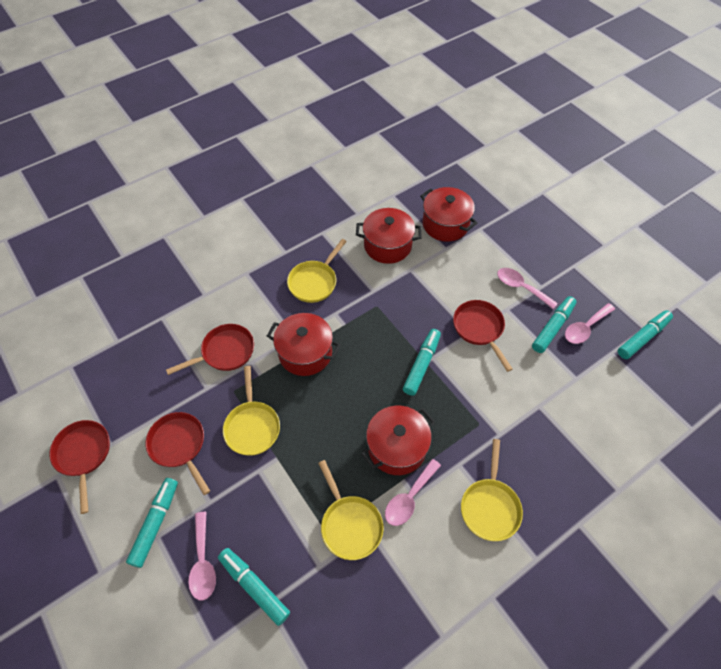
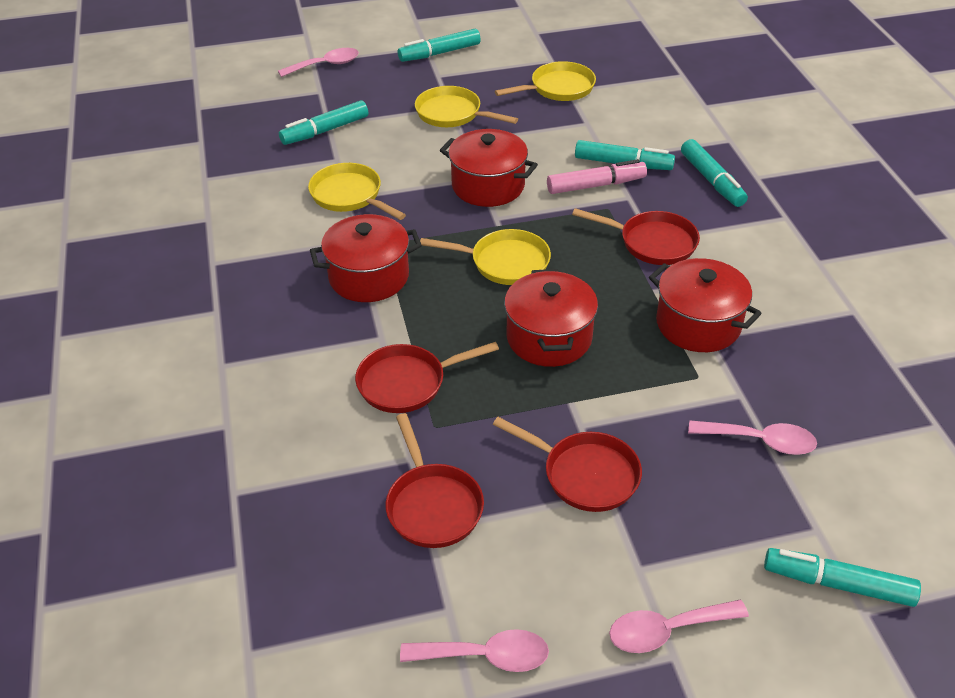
pink marker: 0 -> 1

